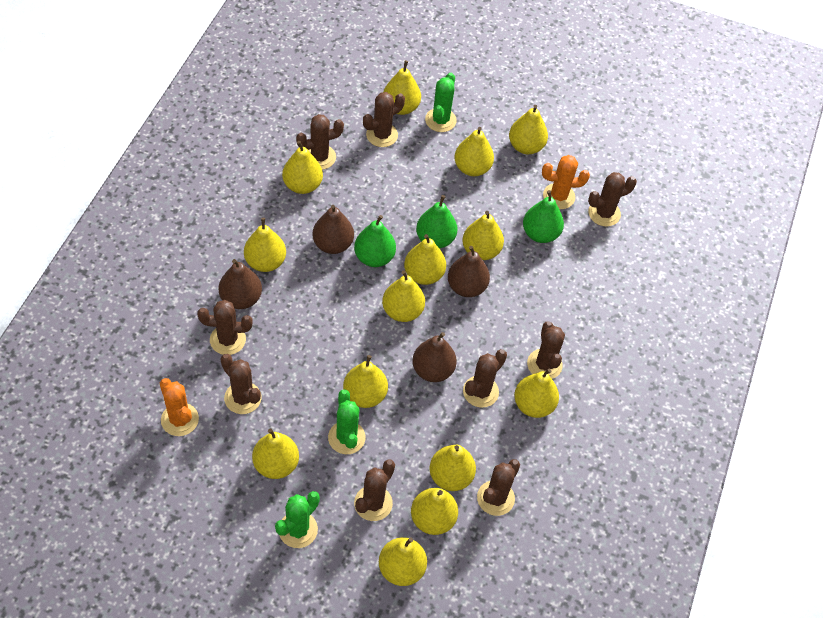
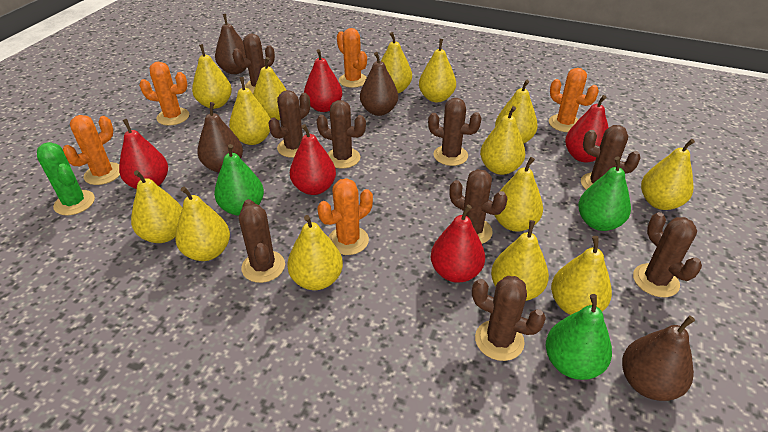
green cactus: 3 -> 1
orange cactus: 2 -> 5
red pear: 0 -> 5

